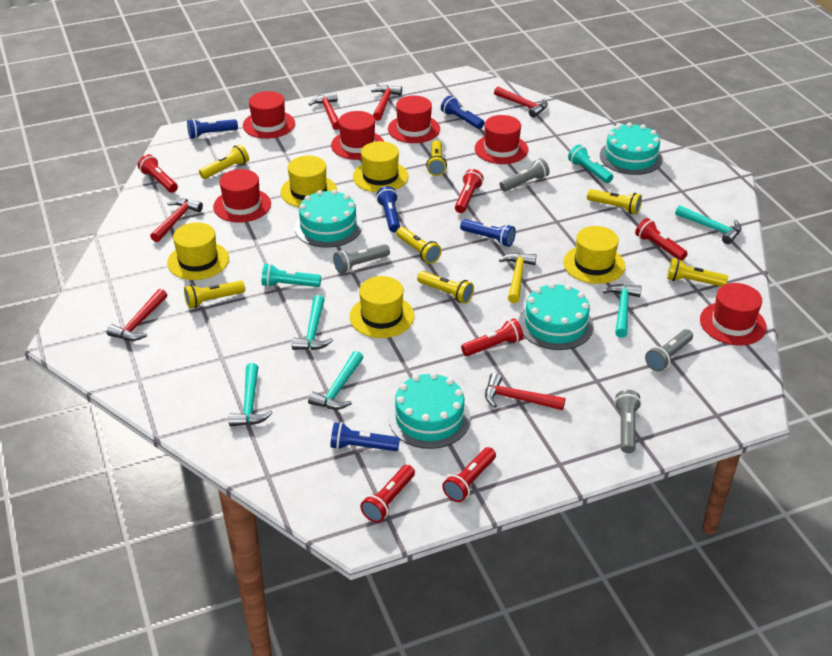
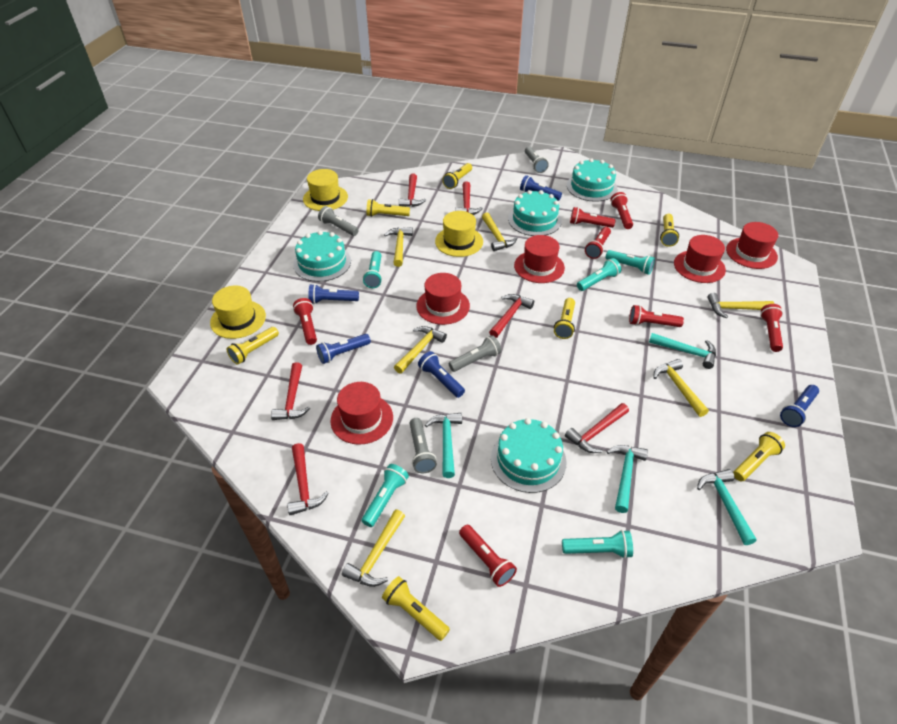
red flashlight: 6 -> 7
red hat: 6 -> 5
turquoise flashlight: 2 -> 5
turquoise hammer: 5 -> 4
yellow hammer: 1 -> 6
yellow hat: 5 -> 3

